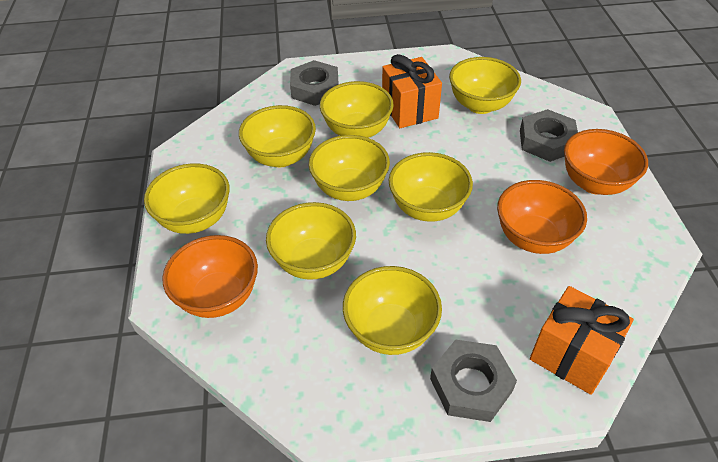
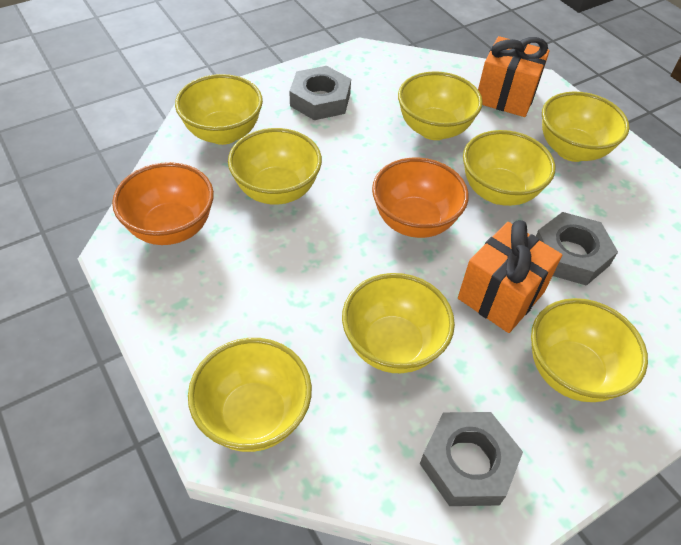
orange bowl: 3 -> 2

